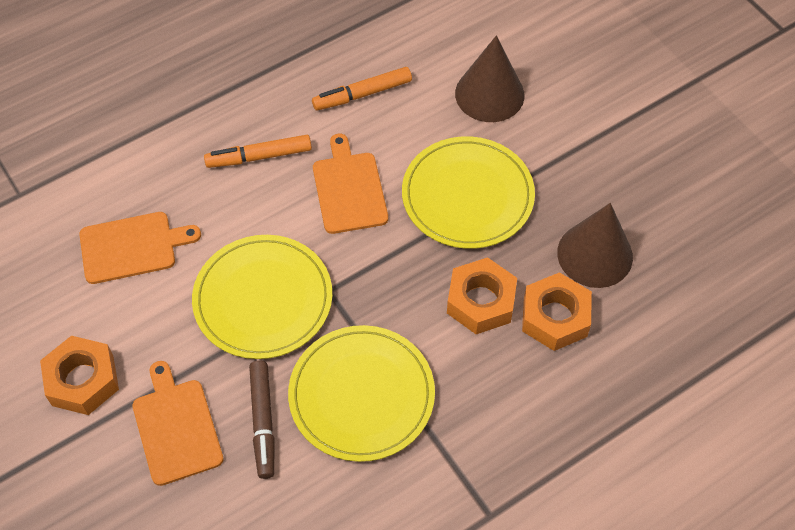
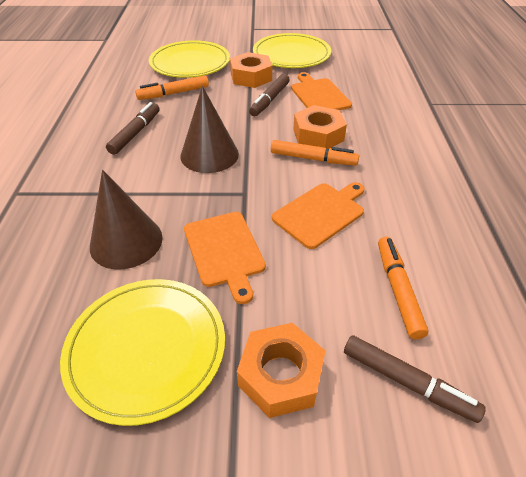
brown marker: 1 -> 3
orange marker: 2 -> 3

